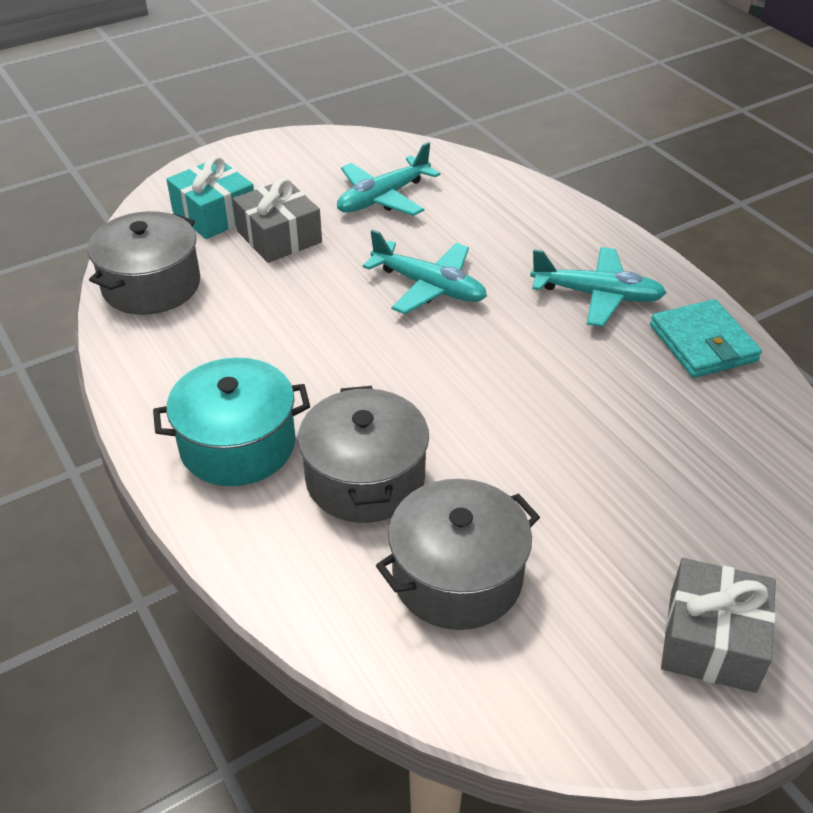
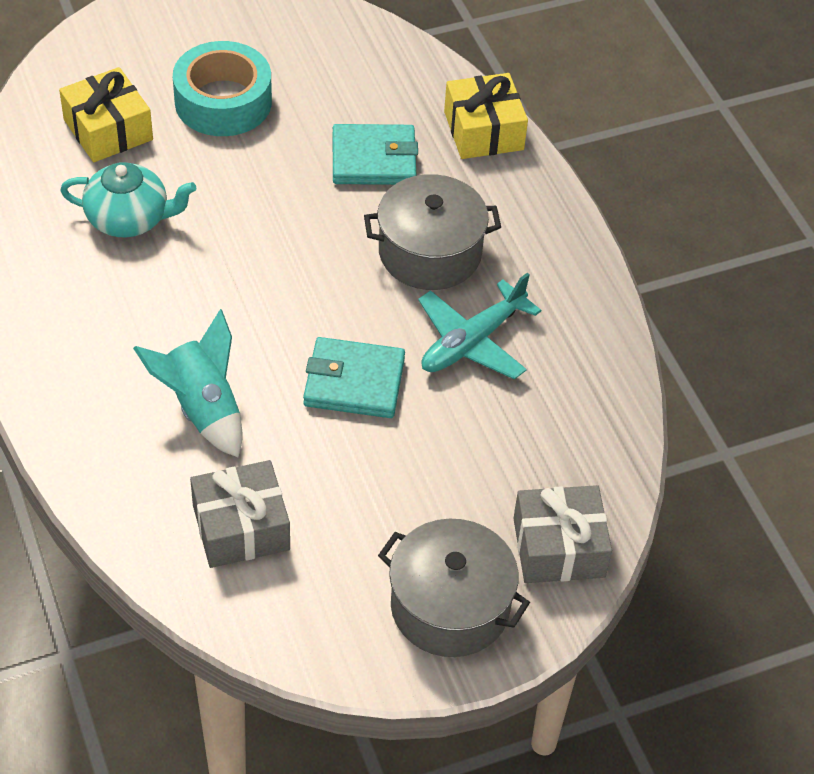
grey pot: 3 -> 2
turquoise gift: 1 -> 0
turquoise plane: 3 -> 1
turquoise pot: 1 -> 0
turquoise rocket: 0 -> 1
turquoise tape: 0 -> 1
turquoise teapot: 0 -> 1
turquoise wallet: 1 -> 2
yellow gift: 0 -> 2

